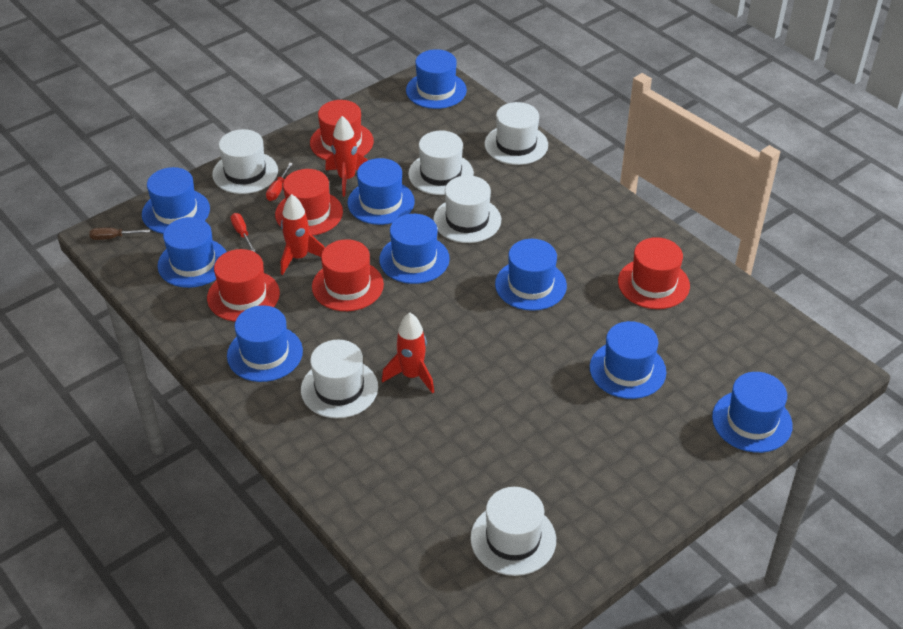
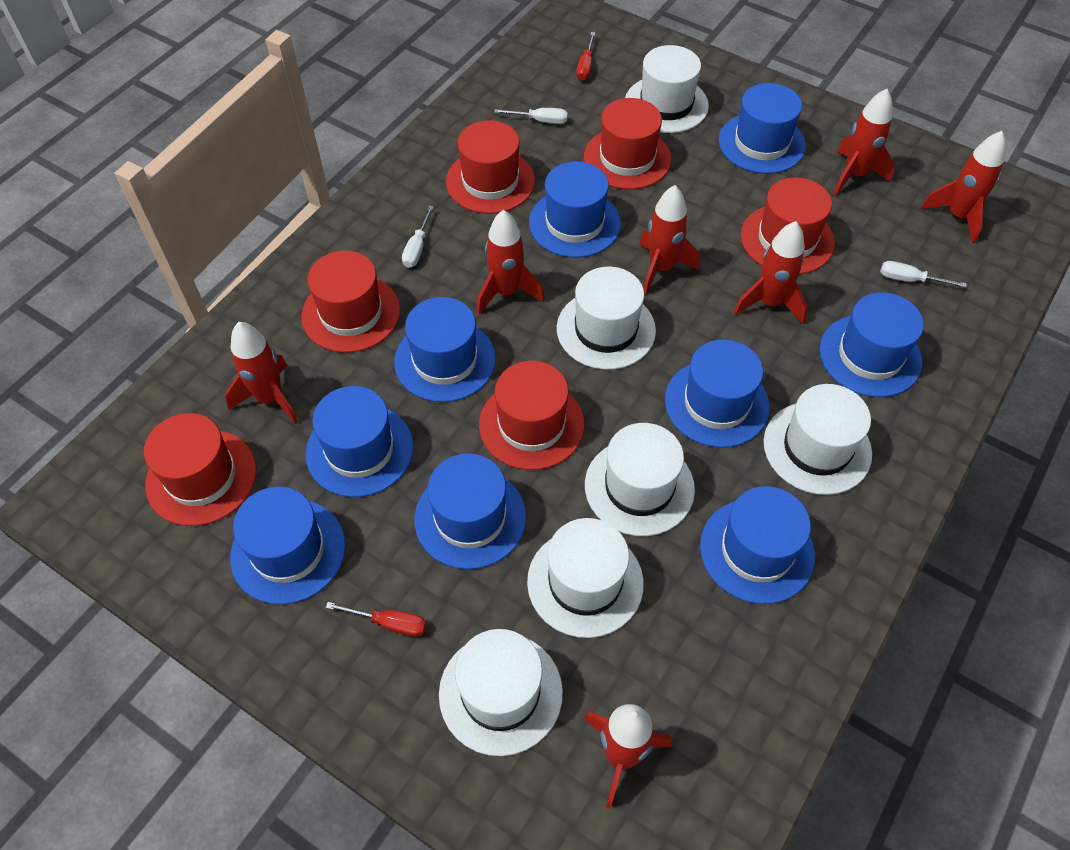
brown screwdriver: 1 -> 0
red hat: 5 -> 6
red rocket: 3 -> 7
white screwdriver: 0 -> 3

